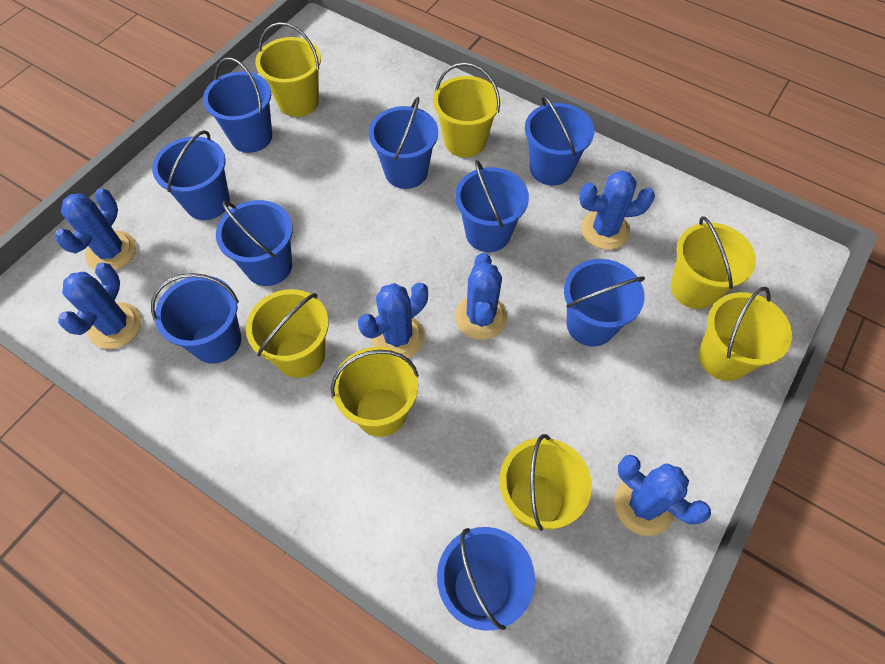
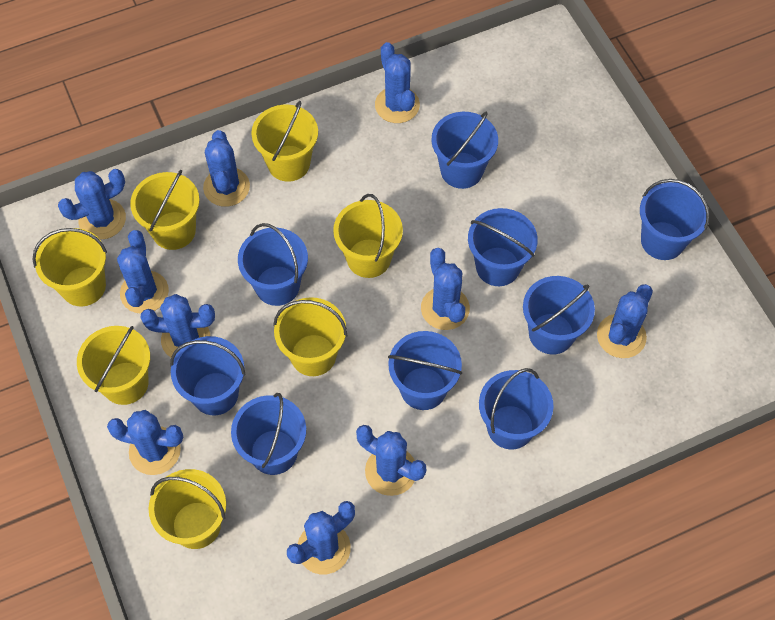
blue cactus: 6 -> 10

